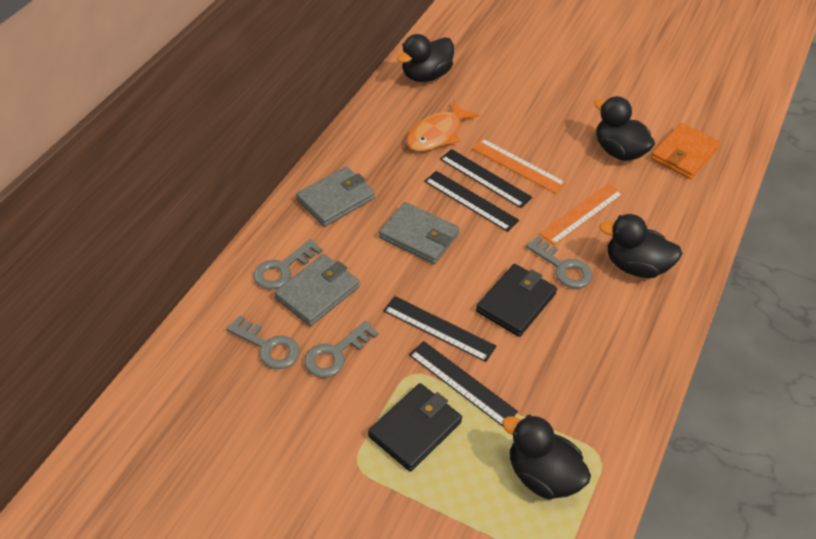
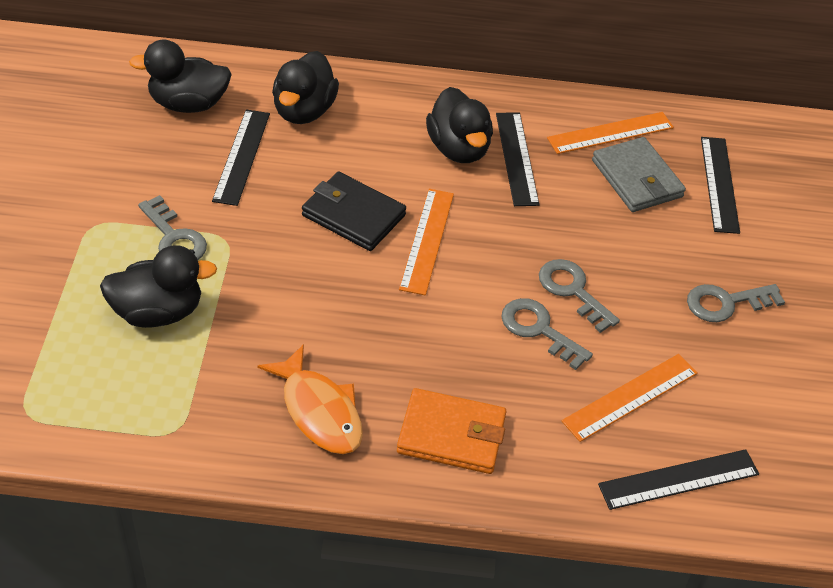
black wallet: 2 -> 1
grey wallet: 3 -> 1
orange ruler: 2 -> 3

